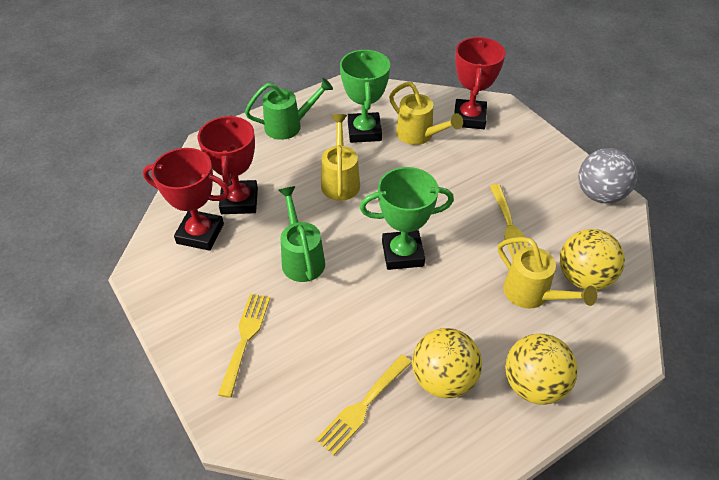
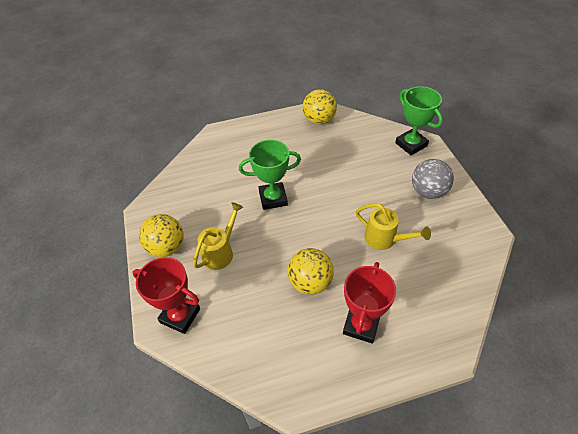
green watering can: 2 -> 0
red trophy: 3 -> 2
yellow fork: 3 -> 0
yellow watering can: 3 -> 2

